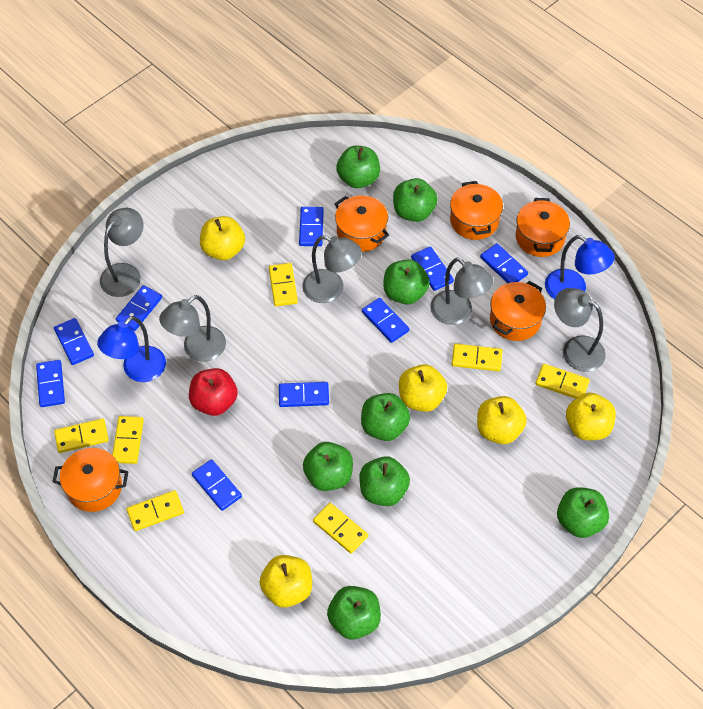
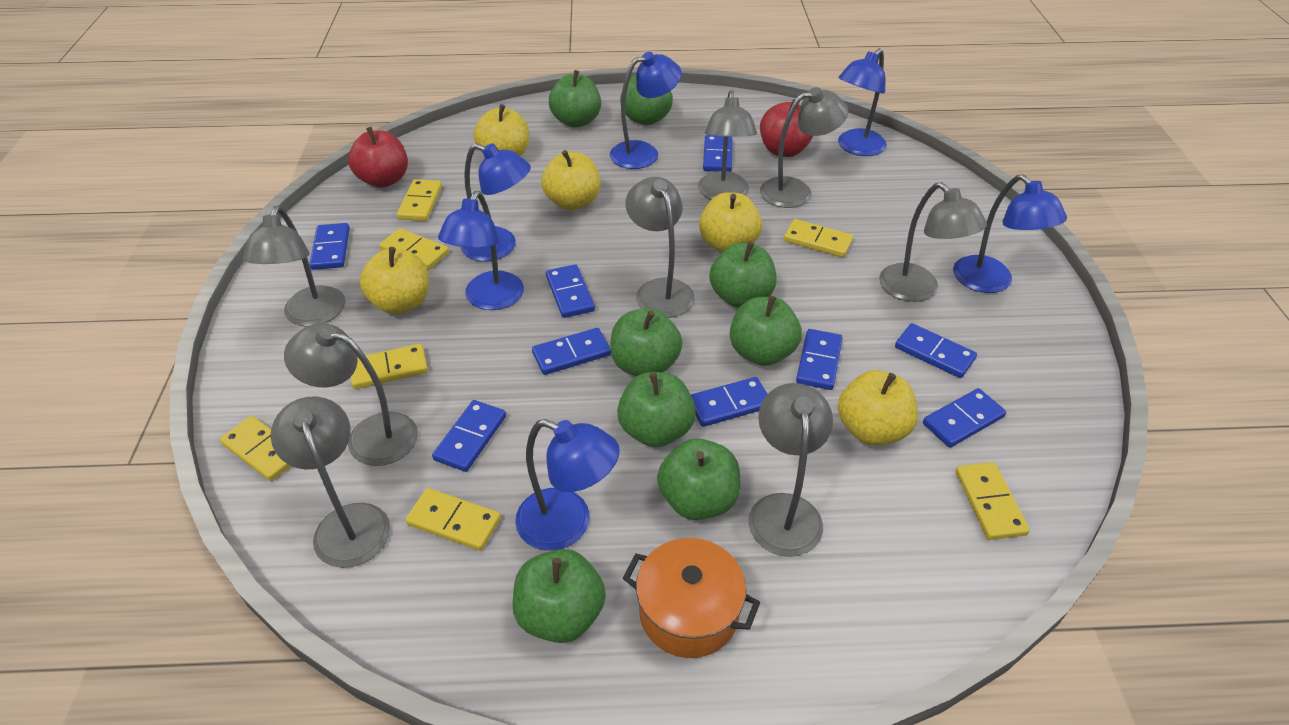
blue lamp: 2 -> 6
grey lamp: 5 -> 8
orange pot: 5 -> 1
red apple: 1 -> 2

